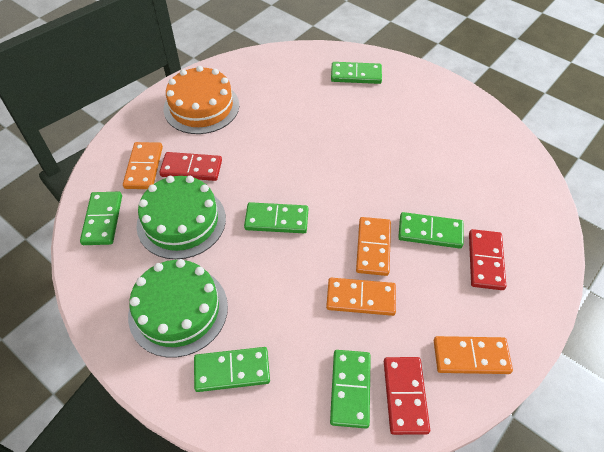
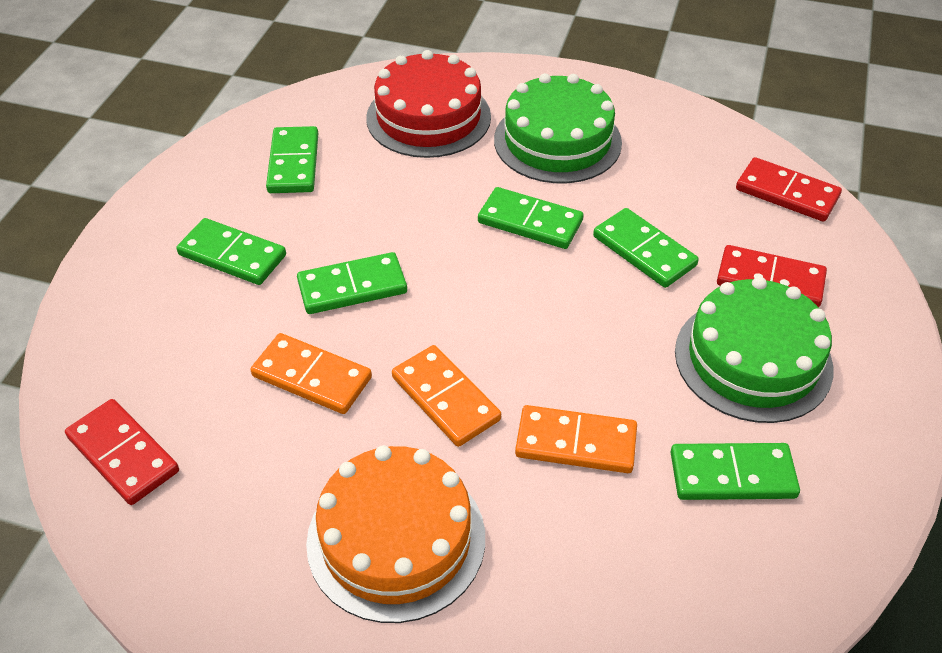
orange domino: 4 -> 3
red cake: 0 -> 1

